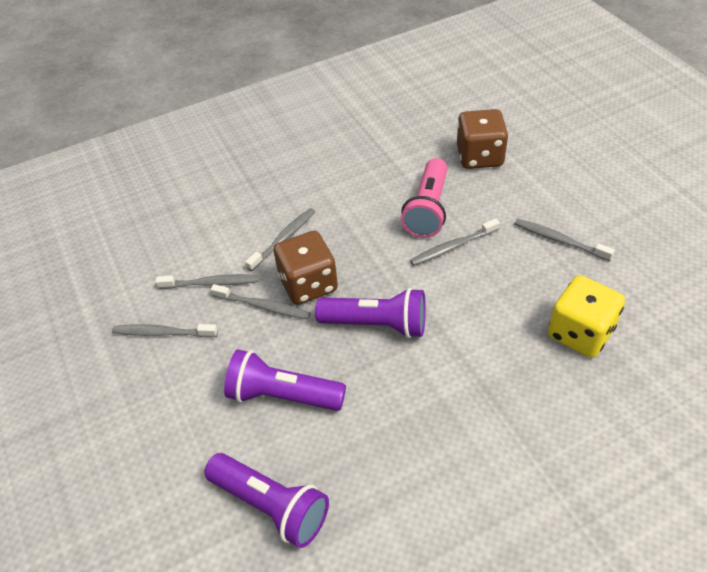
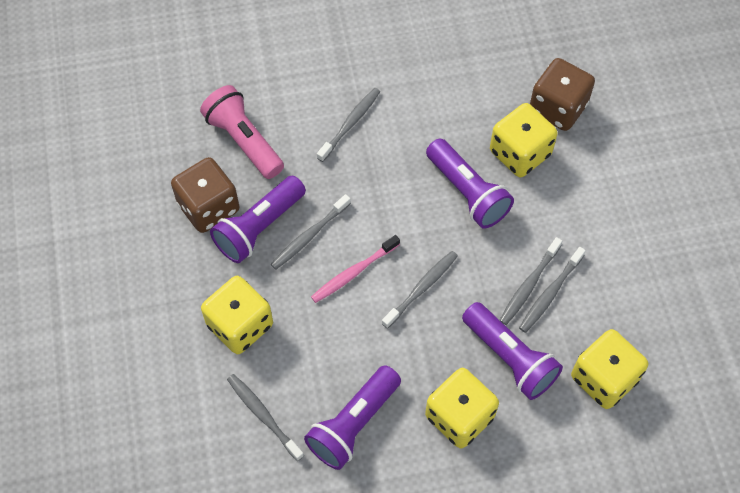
pink toothbrush: 0 -> 1
purple flashlight: 3 -> 4
yellow dice: 1 -> 4

